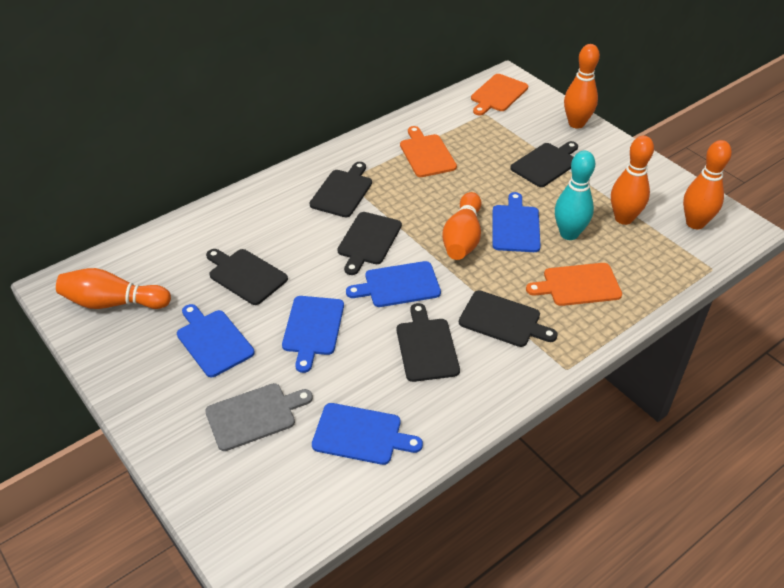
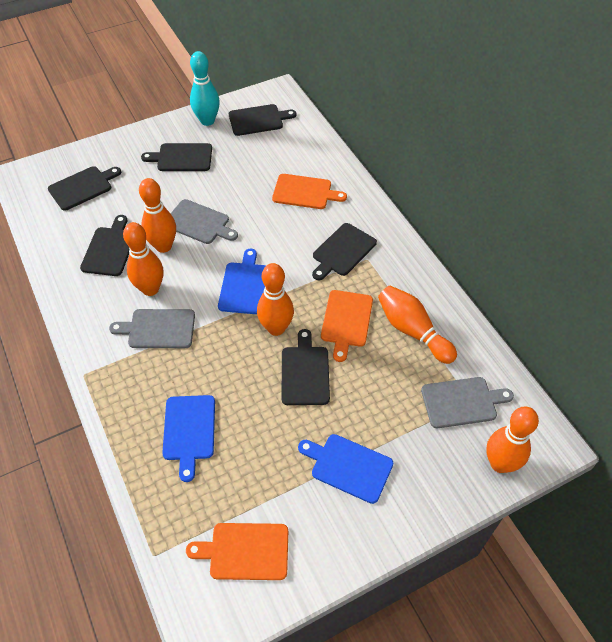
blue cutting board: 5 -> 3
grey cutting board: 1 -> 3

